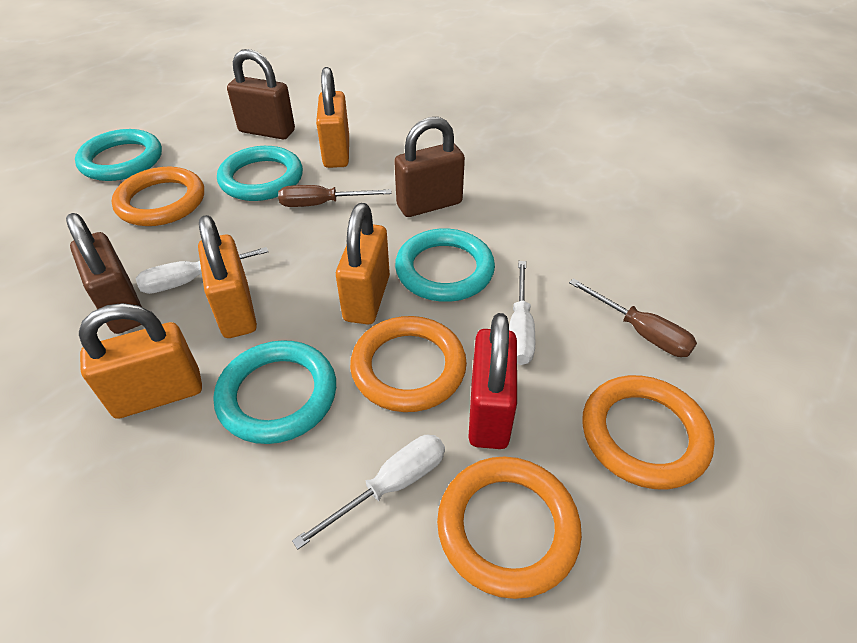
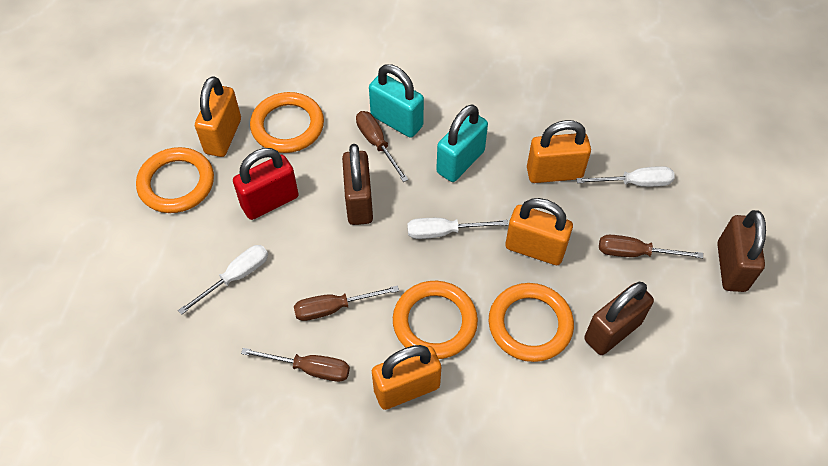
brown screwdriver: 2 -> 4
turquoise padlock: 0 -> 2
turquoise ring: 4 -> 0

